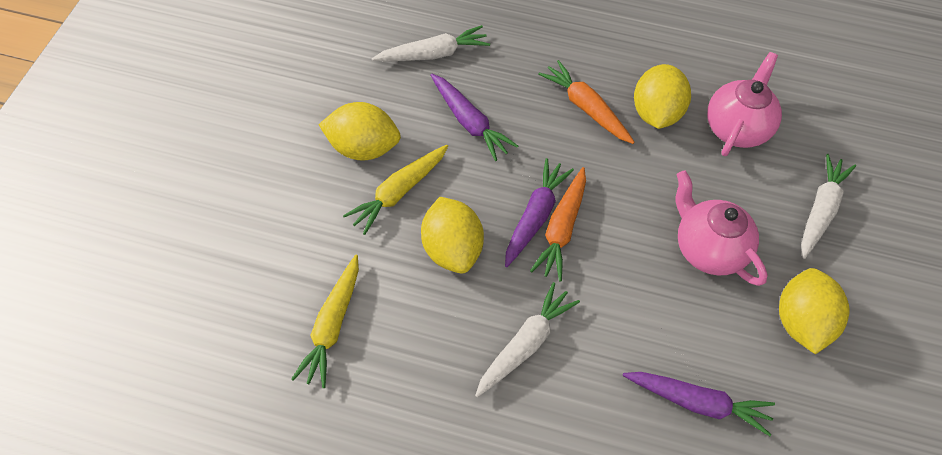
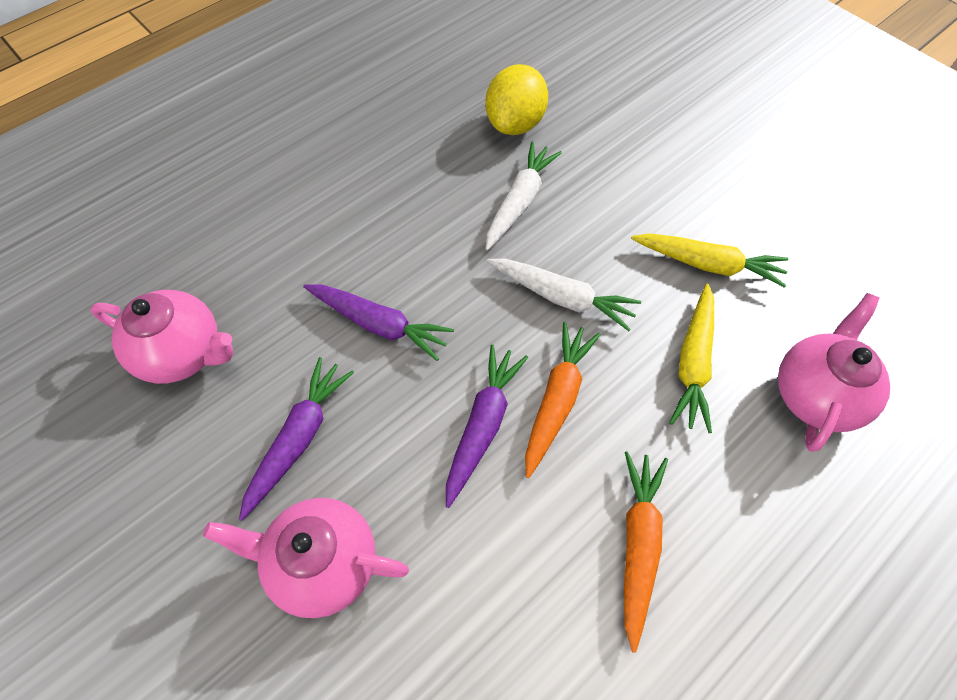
pink teapot: 2 -> 3
white carrot: 3 -> 2
yellow lemon: 4 -> 1

